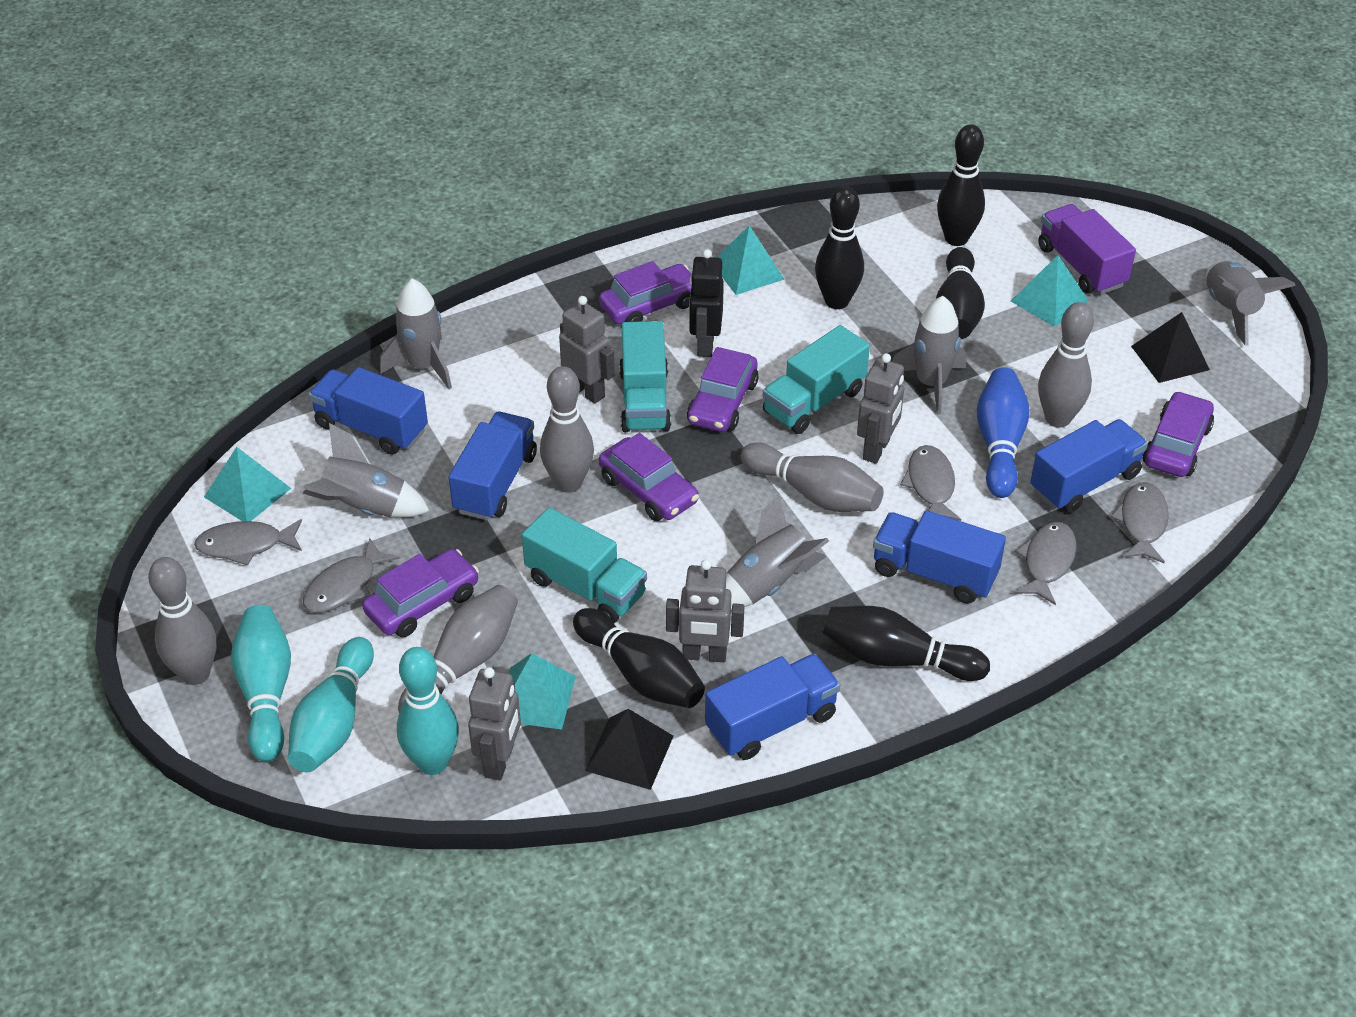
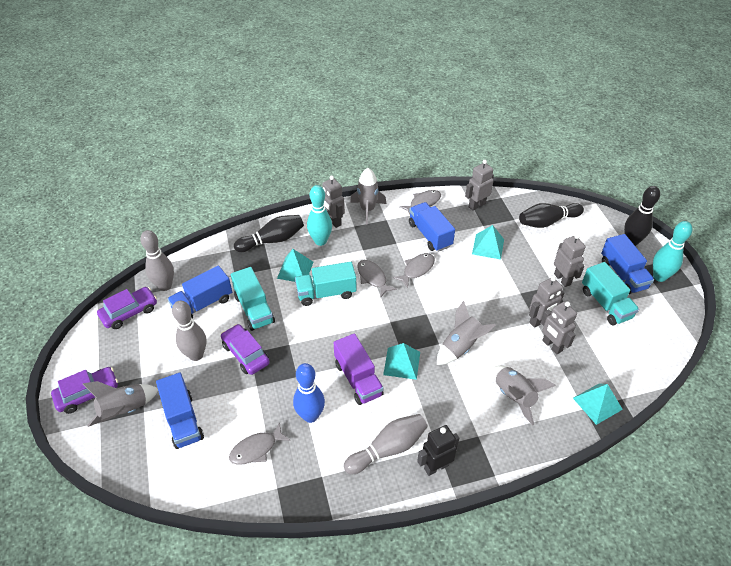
black bowling pin: 5 -> 3
black pyramid: 2 -> 0
blue truck: 5 -> 4
grey bowling pin: 5 -> 3
grey fish: 5 -> 4
grey robot: 4 -> 5
grey rocket: 5 -> 4
purple car: 5 -> 3
turquoise bowling pin: 3 -> 2

